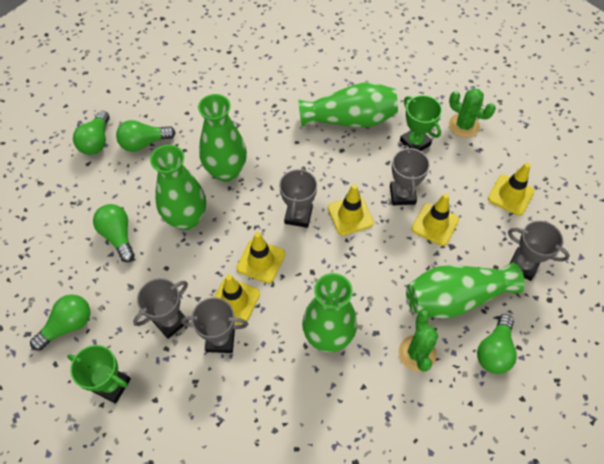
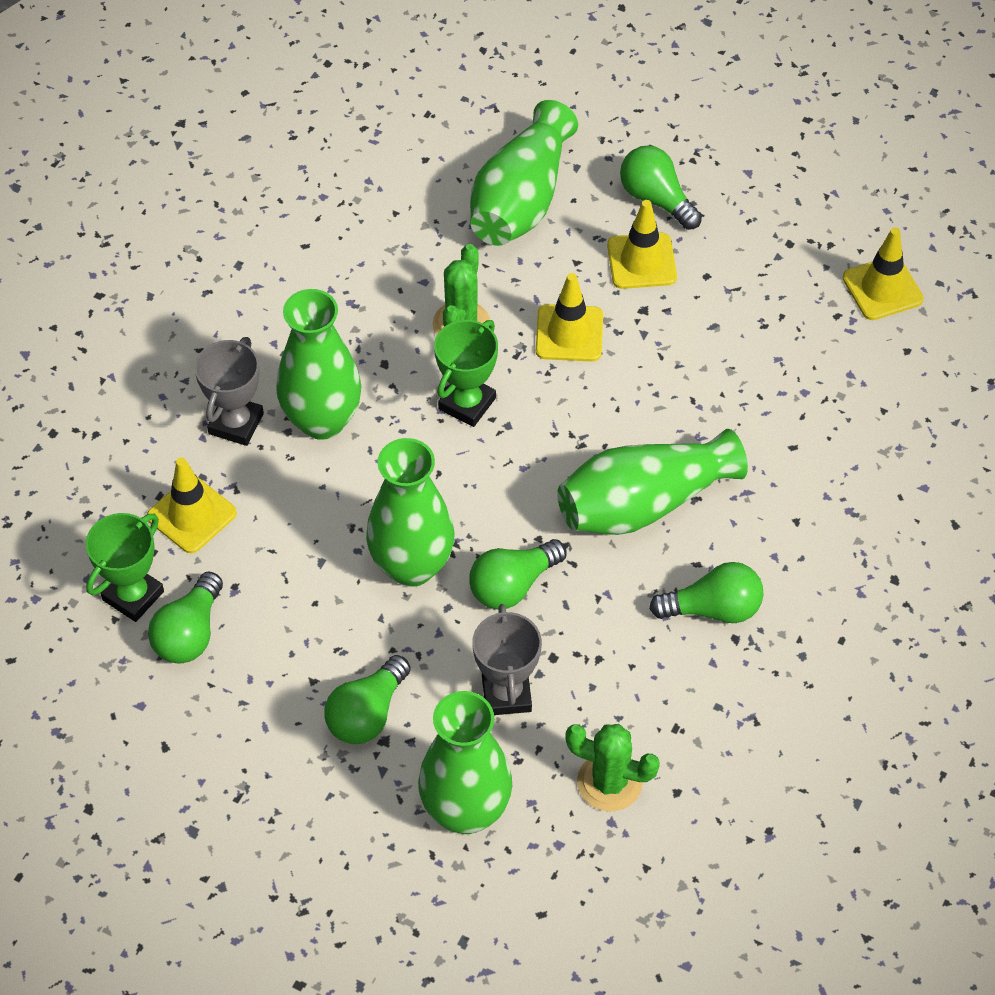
grey trophy: 5 -> 2
yellow traffic cone: 5 -> 4

